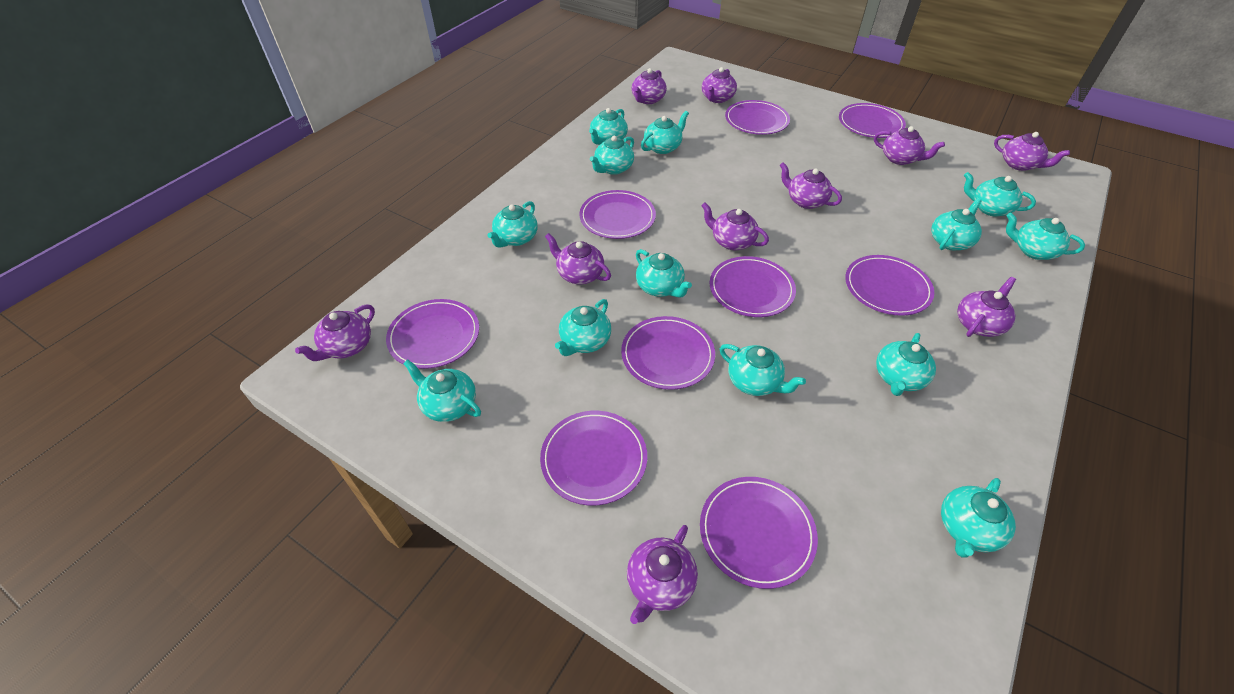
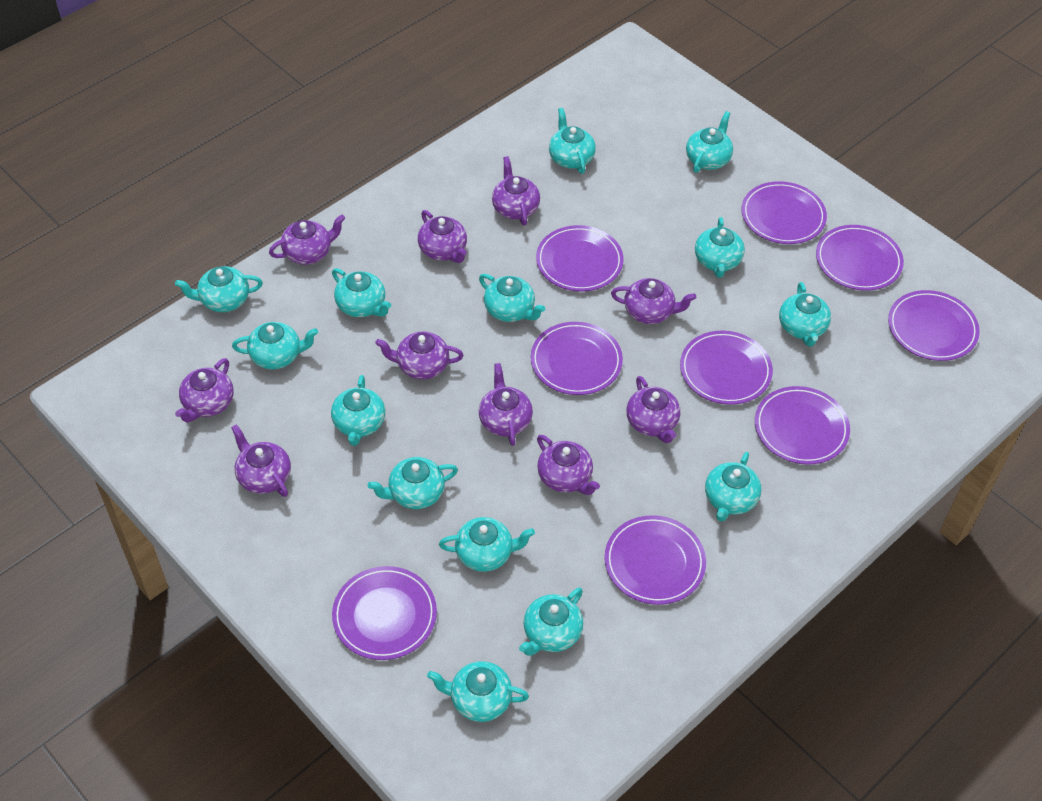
turquoise teapot: 13 -> 14

